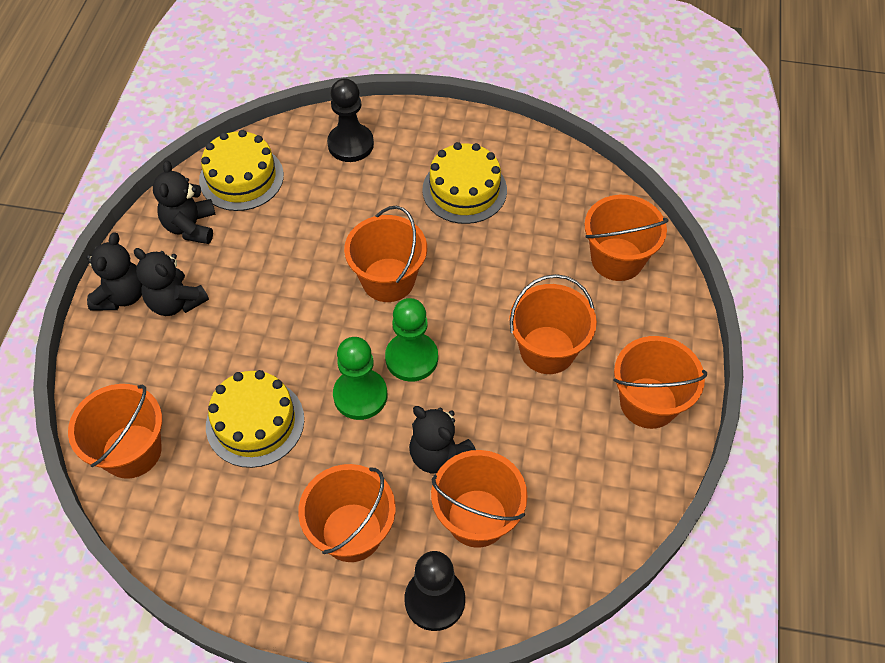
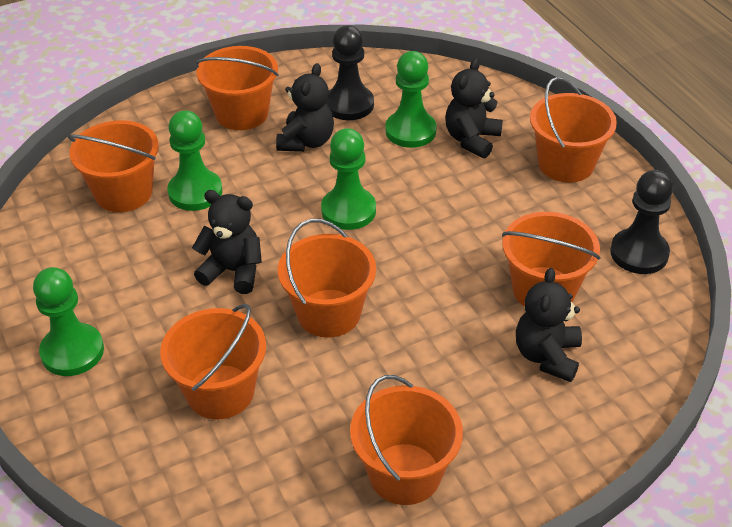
green pawn: 2 -> 4
yellow cake: 3 -> 0

